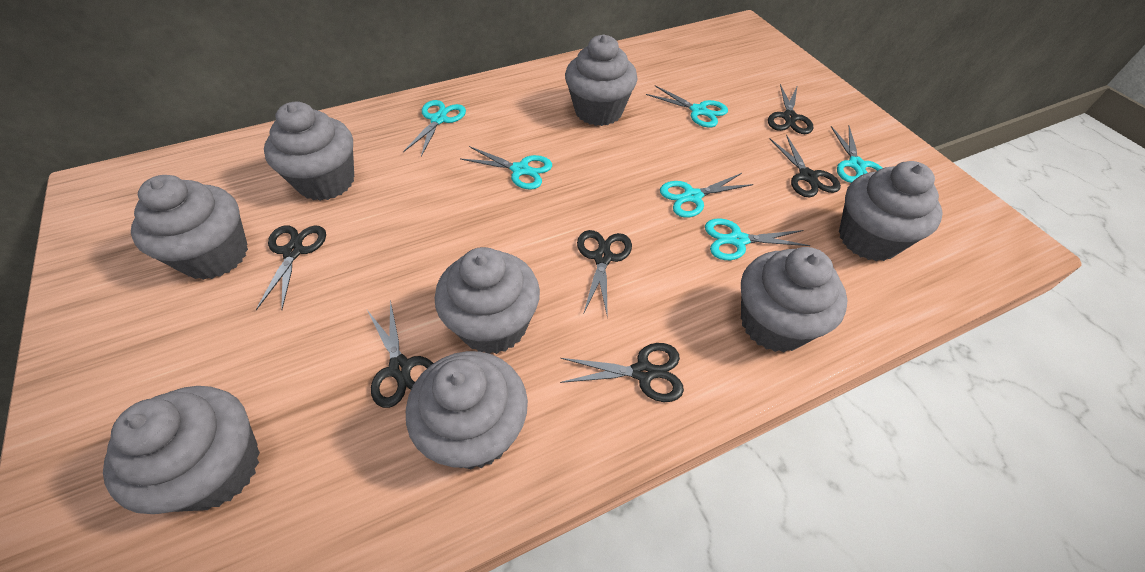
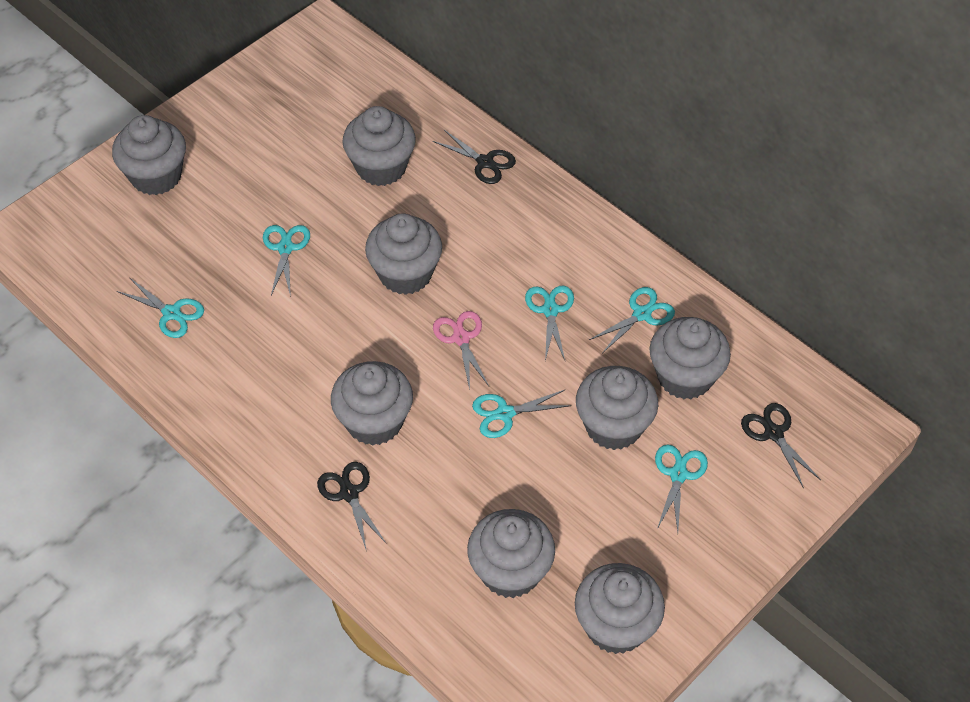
black scissors: 6 -> 3
pink scissors: 0 -> 1

